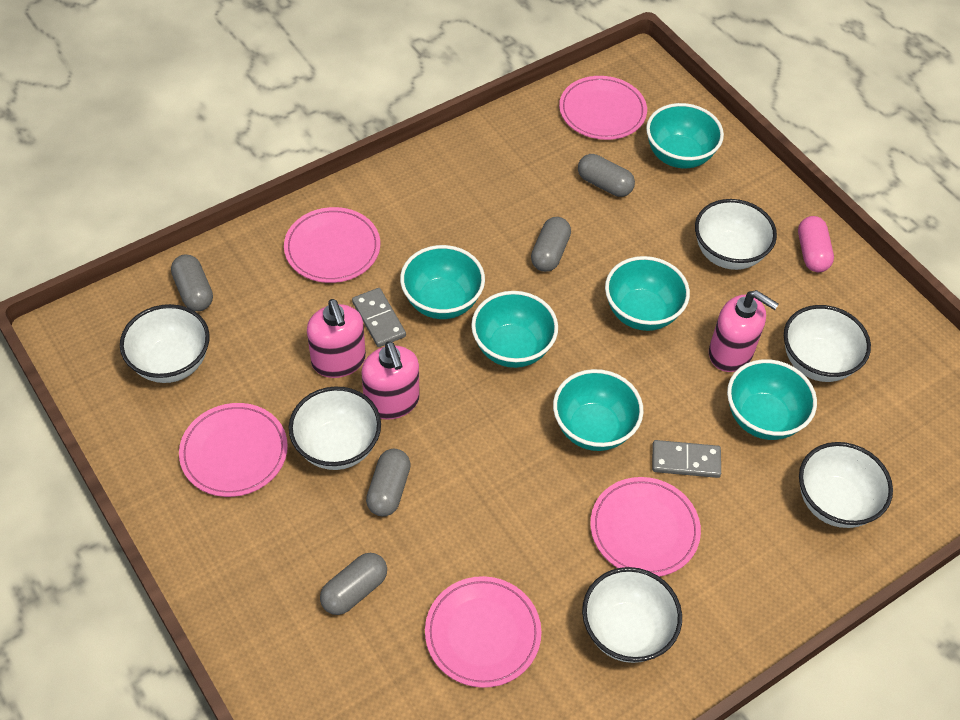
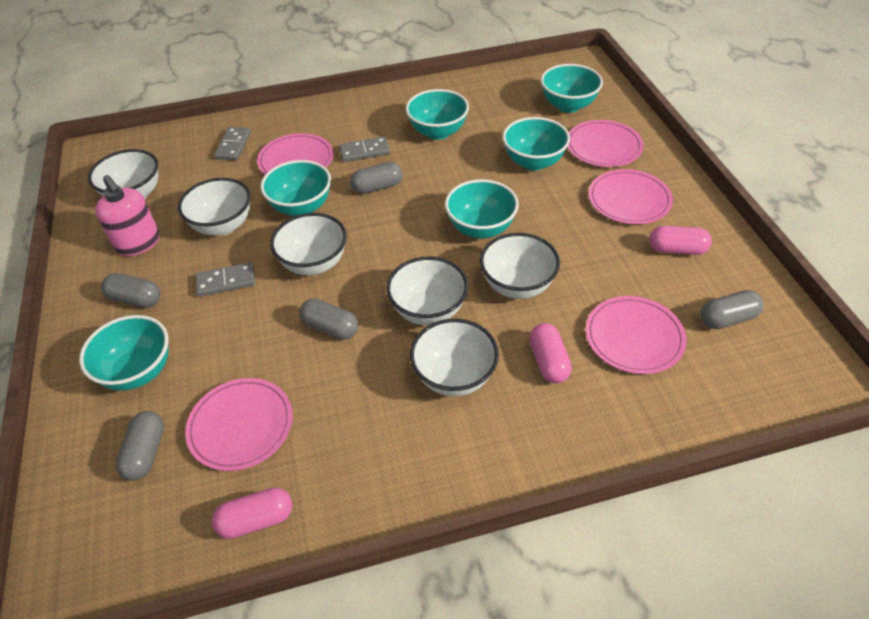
grey domino: 2 -> 3
pink capsule: 1 -> 3
pink soap dispenser: 3 -> 1

